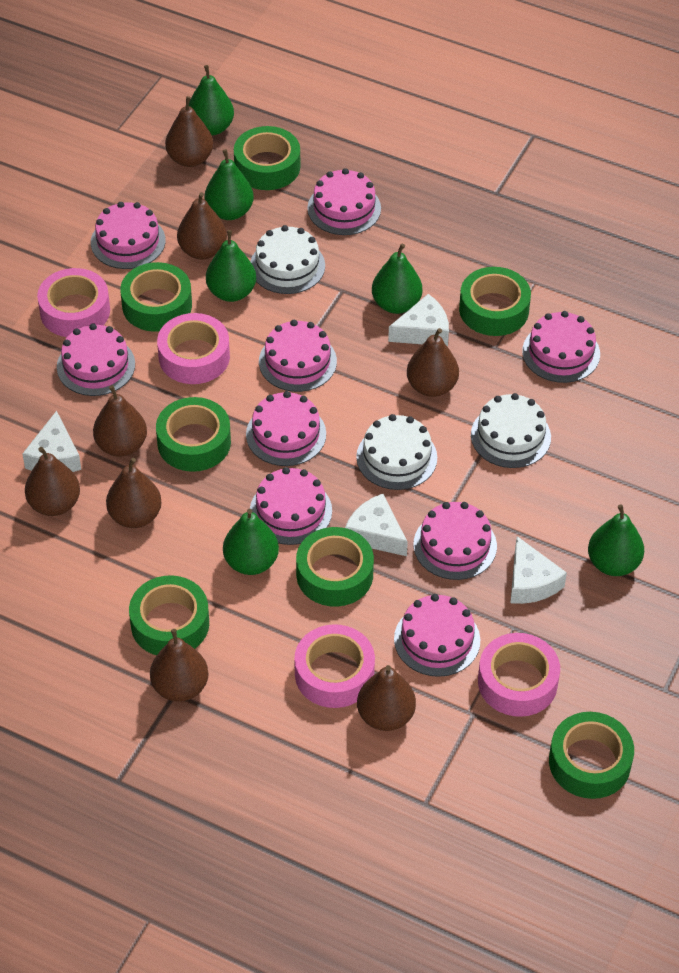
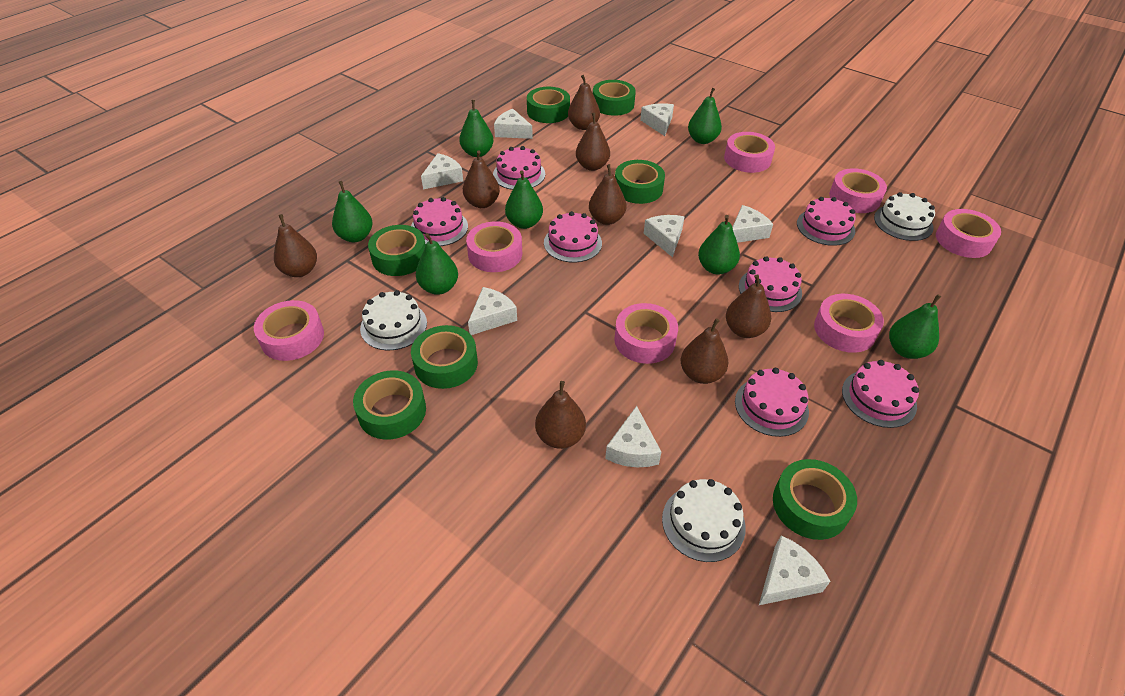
green pear: 6 -> 7
pink cake: 9 -> 7
pink tape: 4 -> 7
white cheese: 4 -> 8

